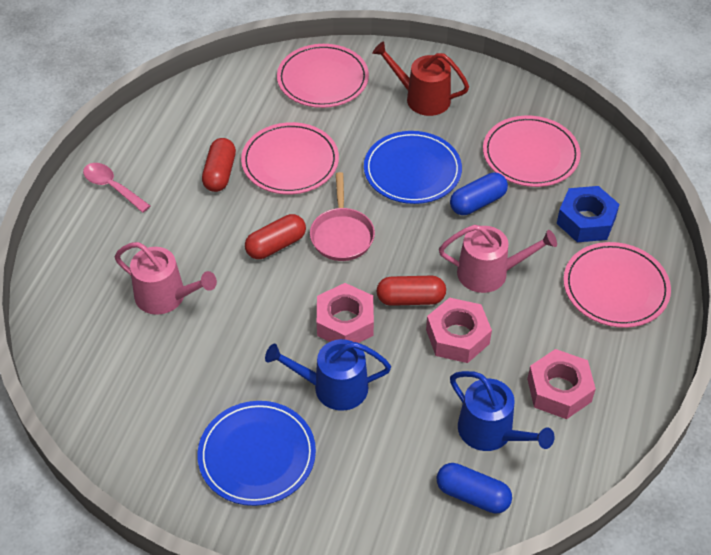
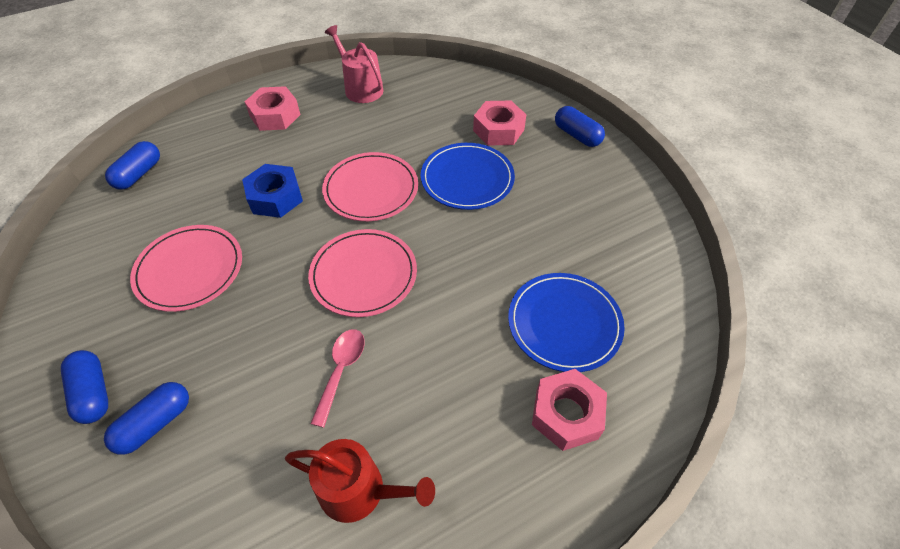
blue capsule: 2 -> 4
blue watering can: 2 -> 0
pink pan: 1 -> 0
pink plate: 4 -> 3
pink watering can: 2 -> 1
red capsule: 3 -> 0

